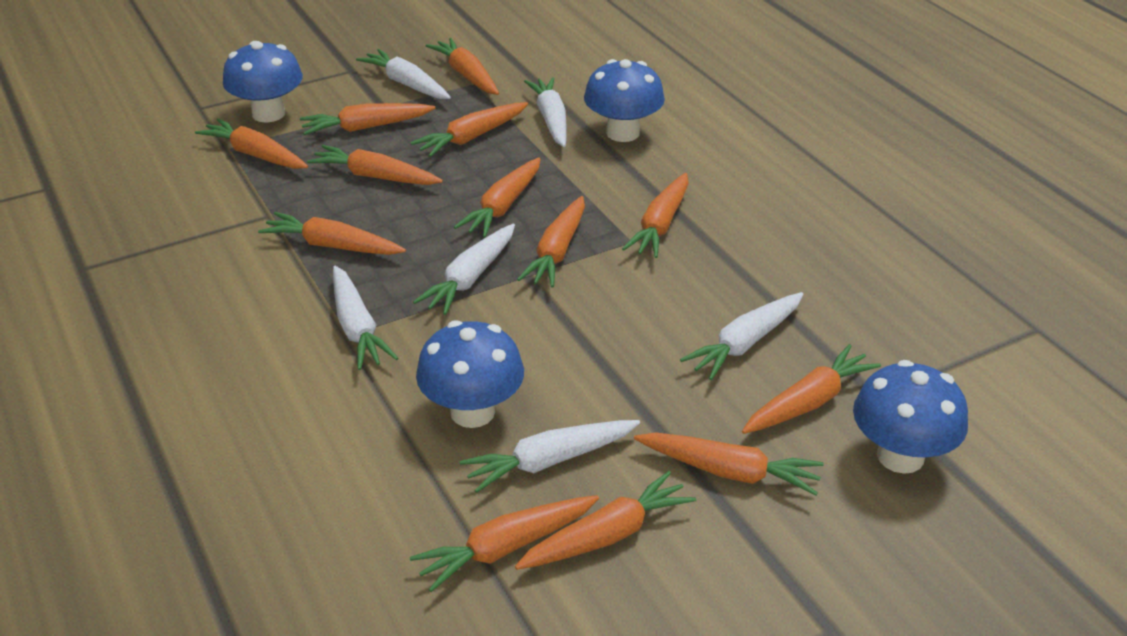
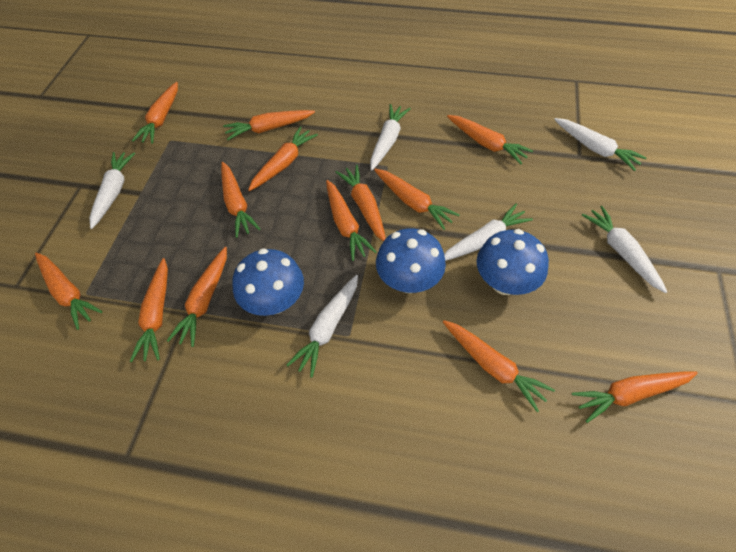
blue mushroom: 4 -> 3

